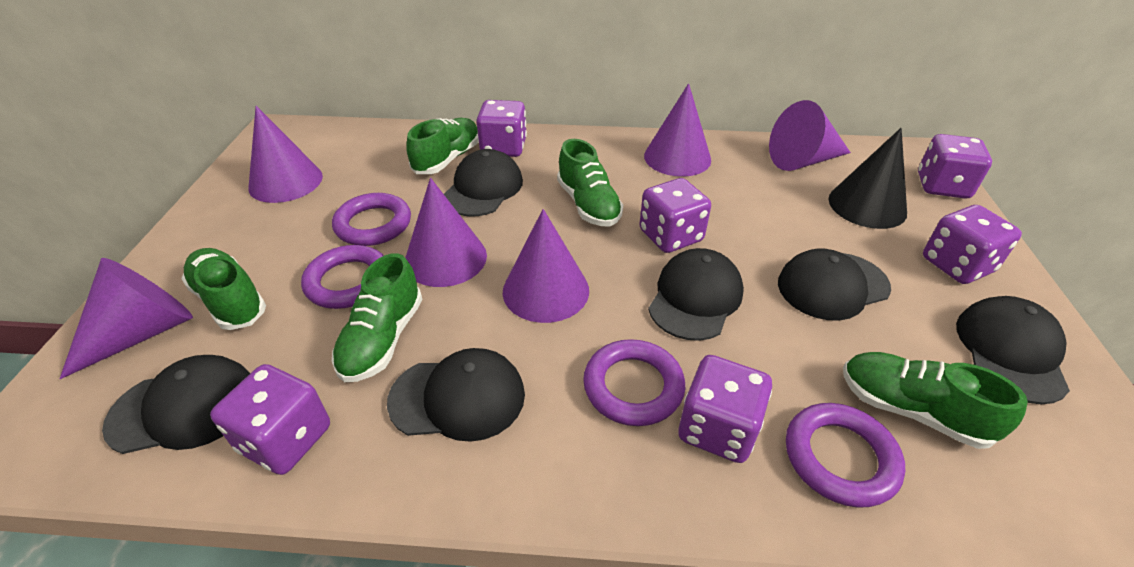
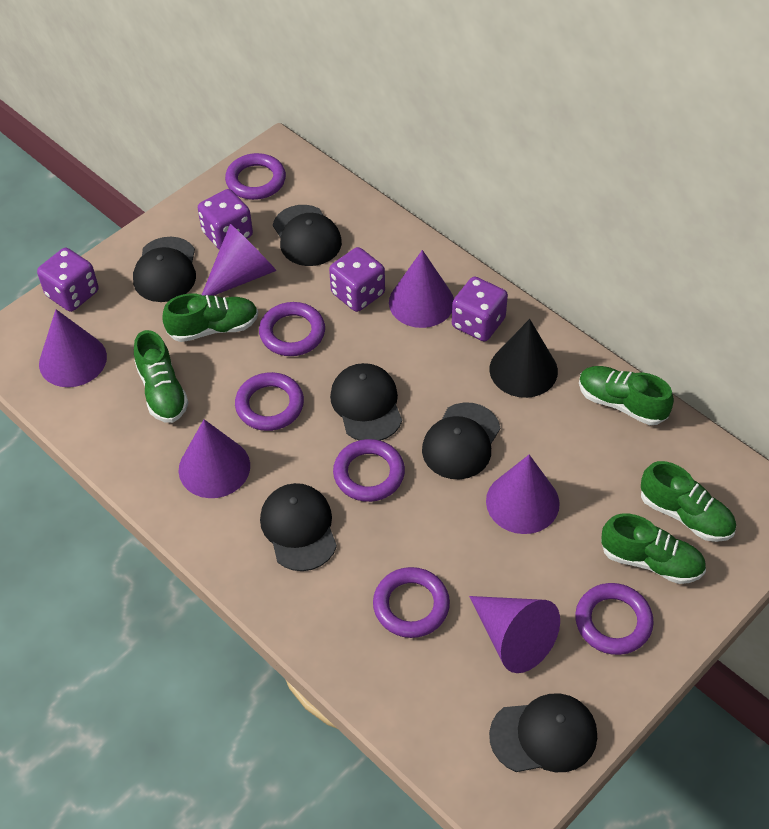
purple dice: 6 -> 4
purple ring: 4 -> 6

